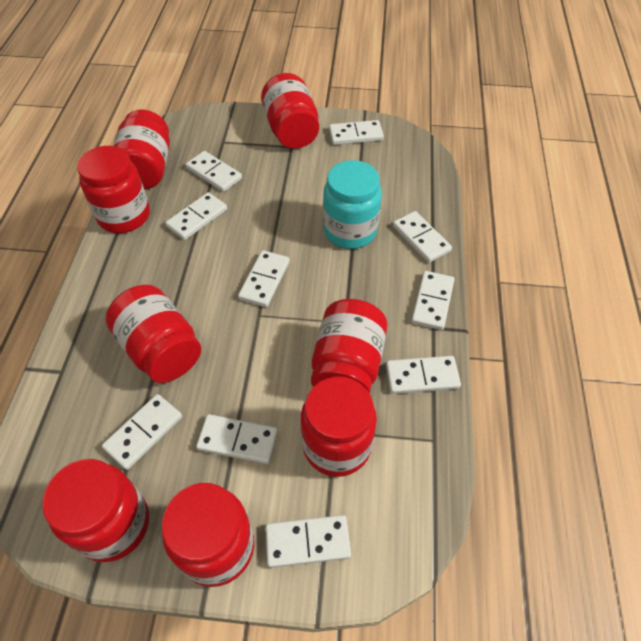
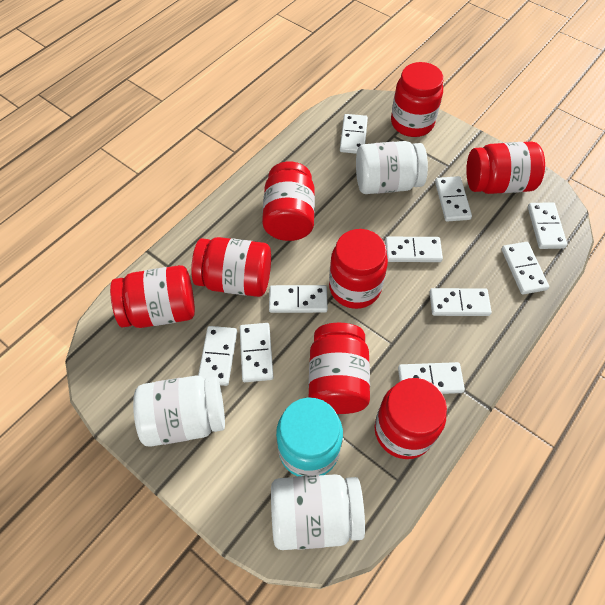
white jar: 0 -> 3

